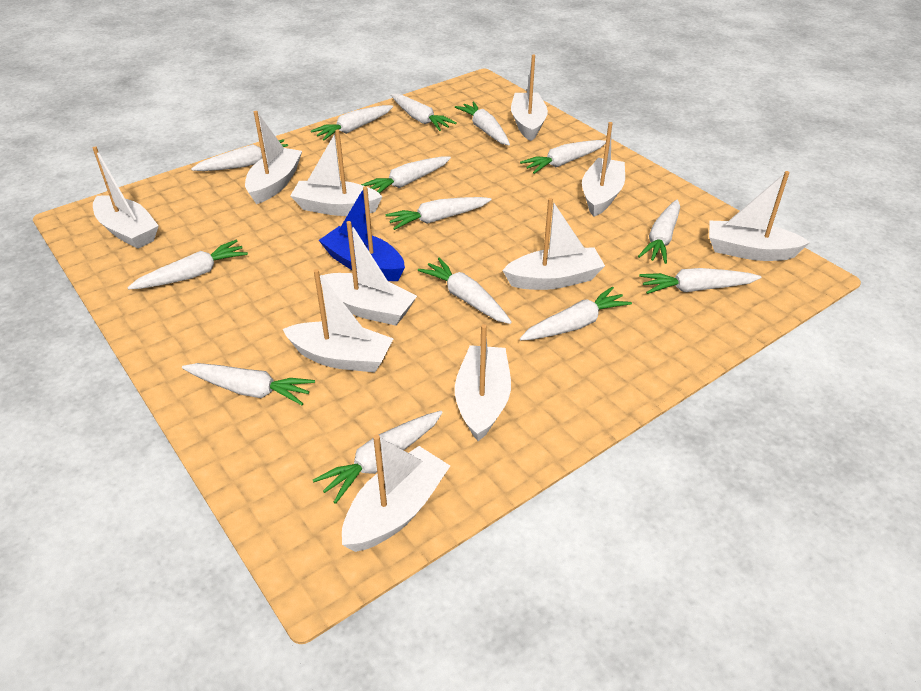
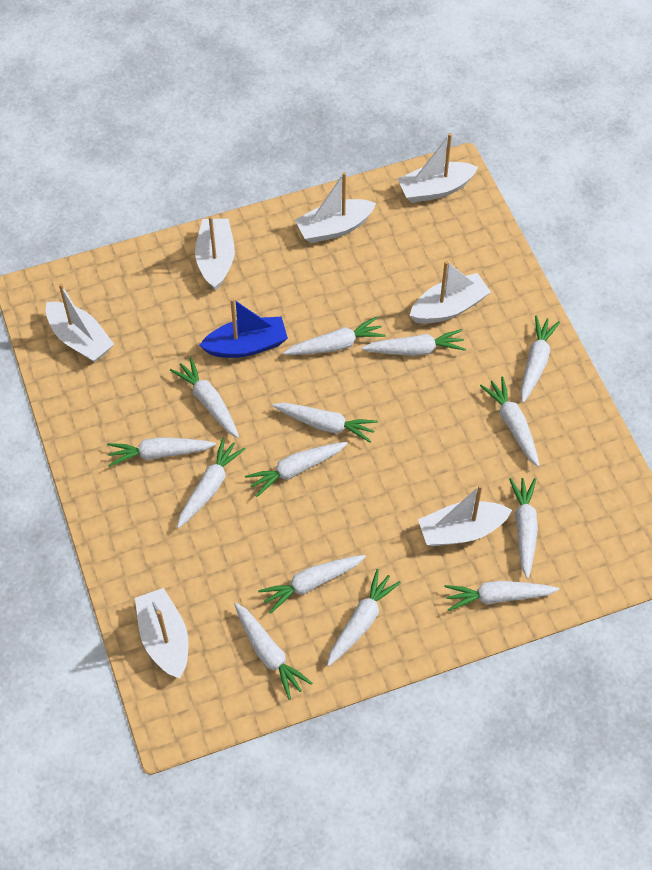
white boat: 11 -> 7

